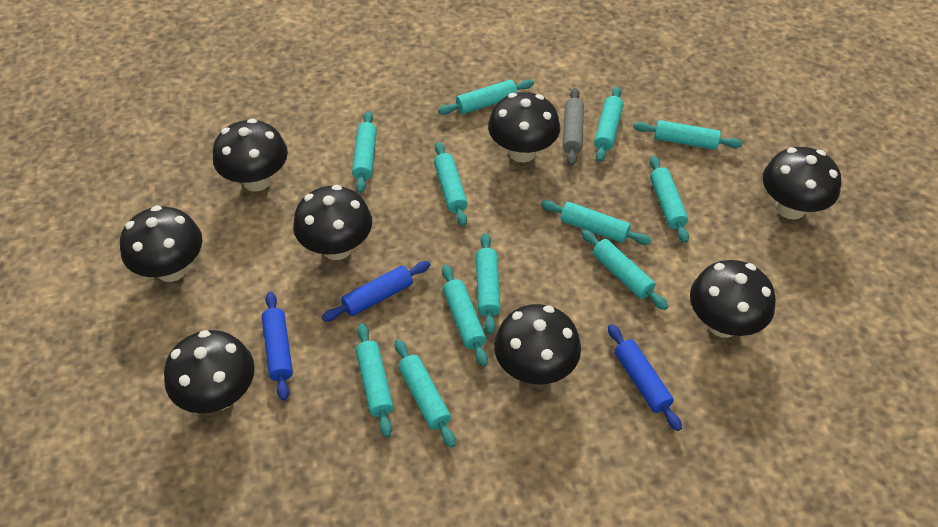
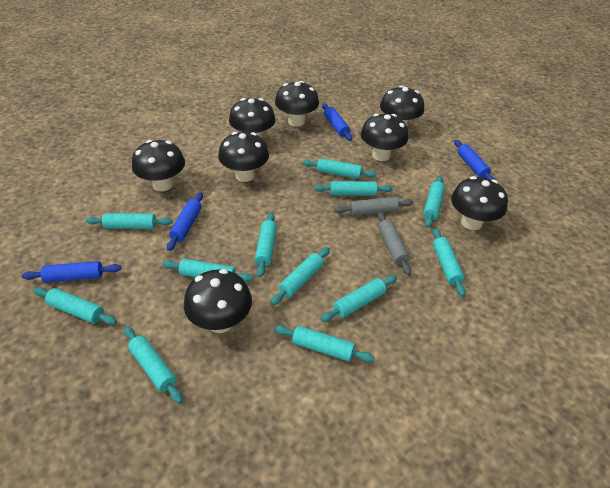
blue rolling pin: 3 -> 4
grey rolling pin: 1 -> 2

